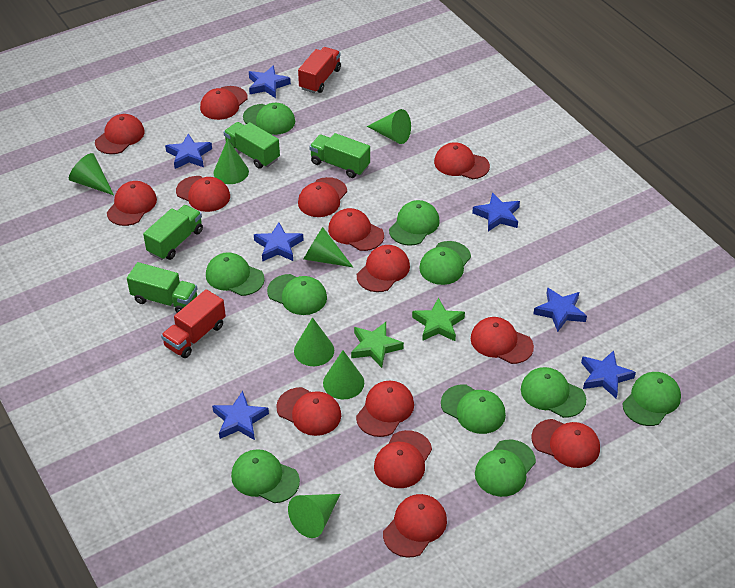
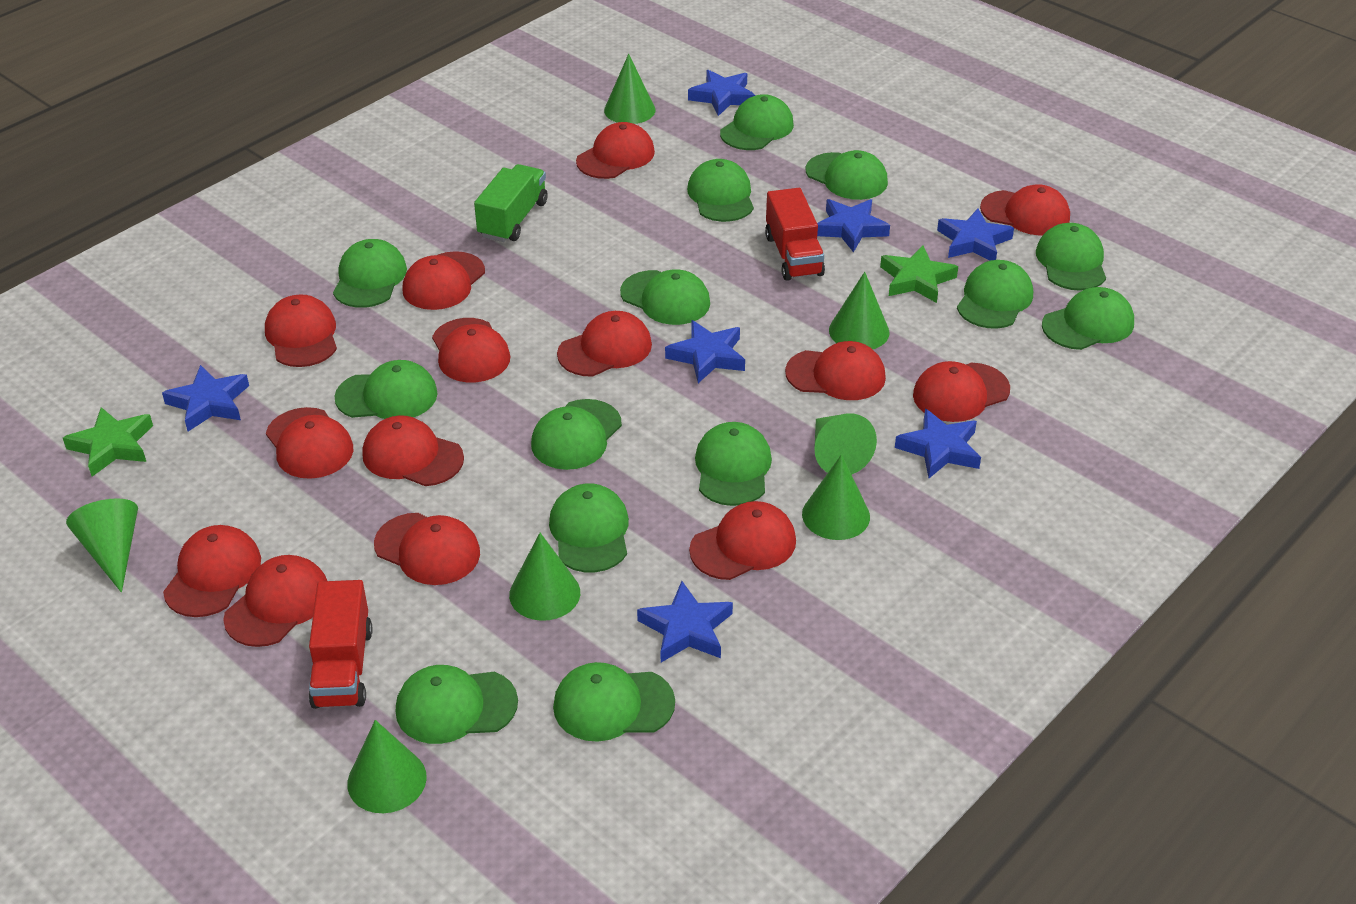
green cap: 10 -> 14
green truck: 4 -> 1

